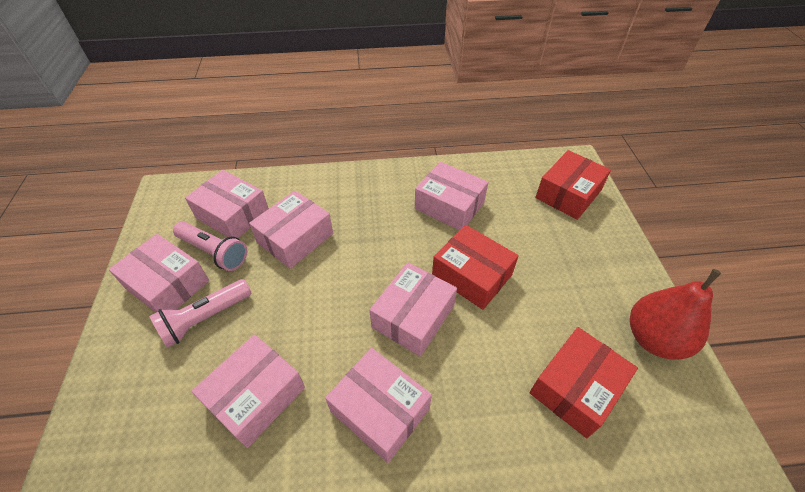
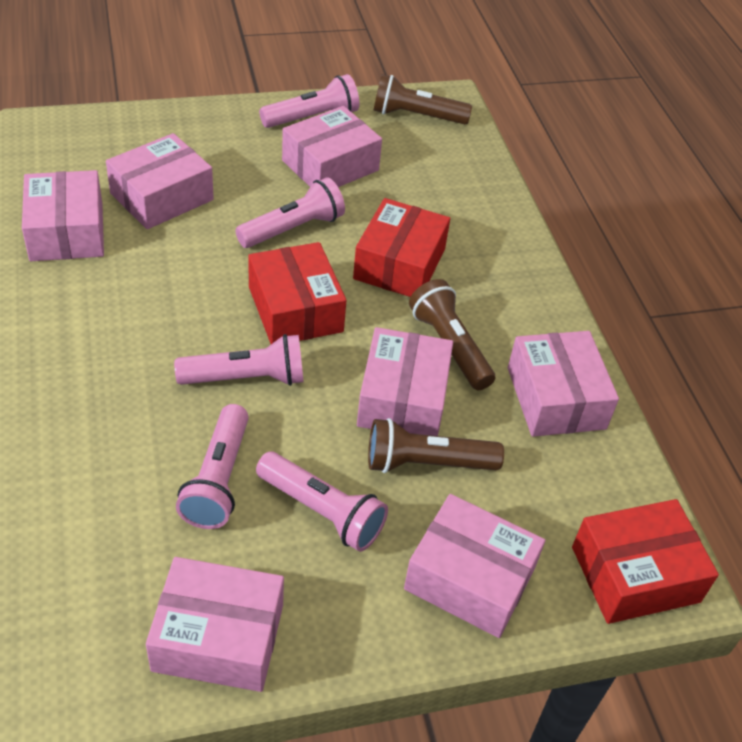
brown flashlight: 0 -> 3
pink flashlight: 2 -> 5
red pear: 1 -> 0

